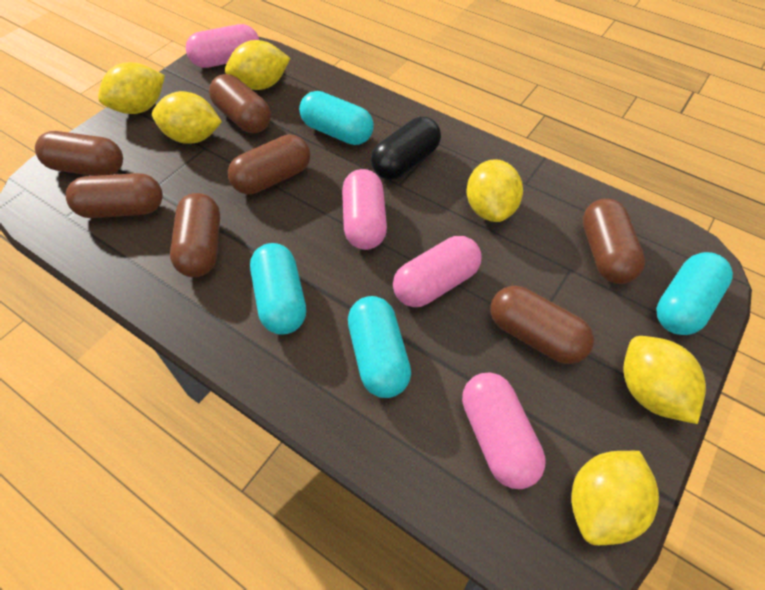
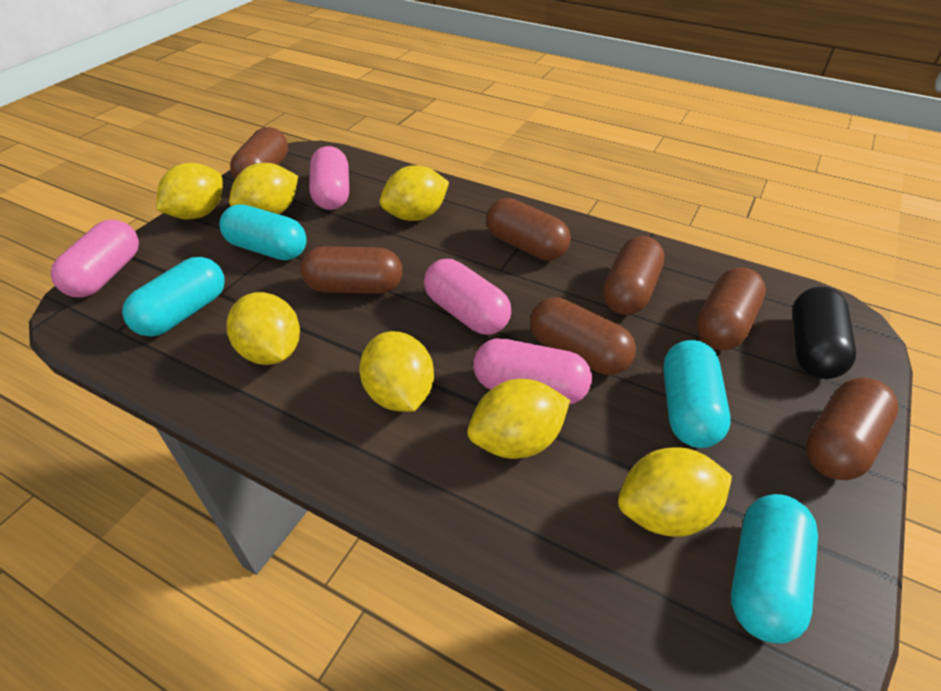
yellow lemon: 6 -> 7

